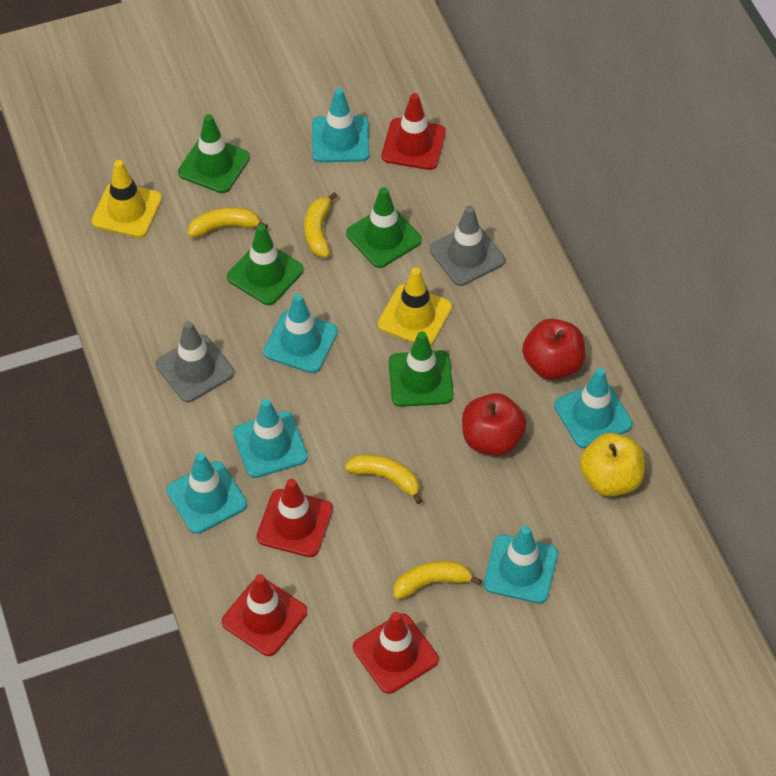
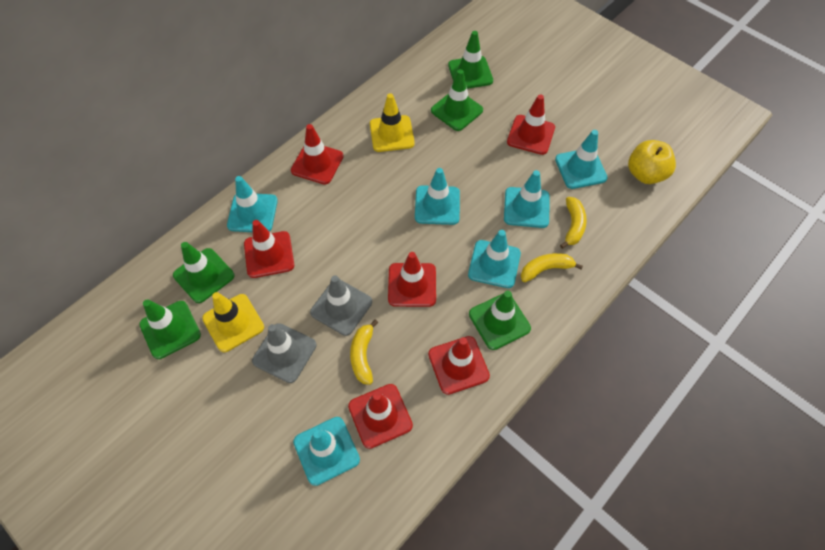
green traffic cone: 4 -> 5
red apple: 2 -> 0
red traffic cone: 4 -> 6
yellow banana: 4 -> 3

